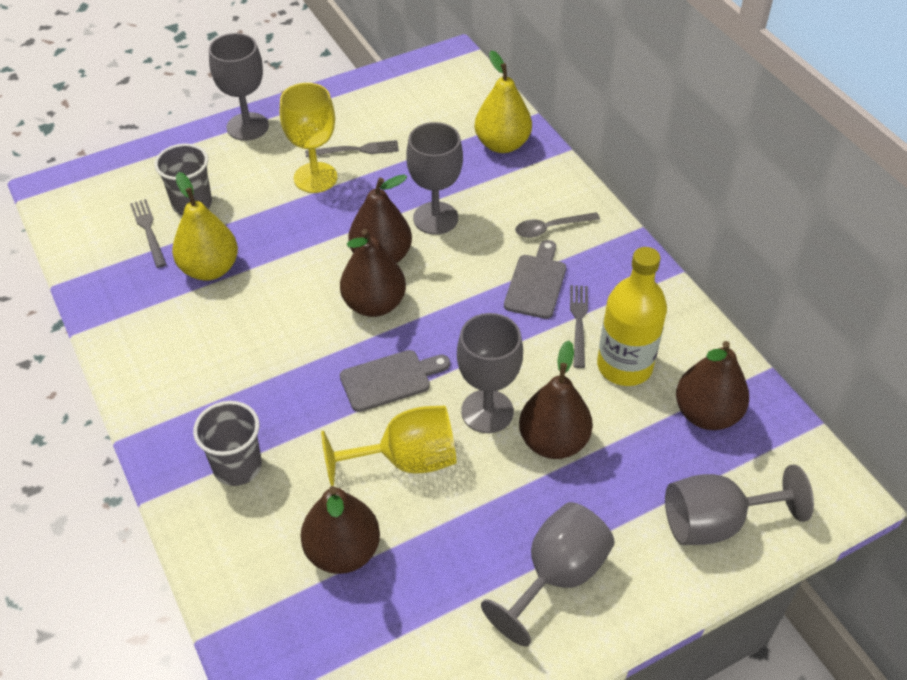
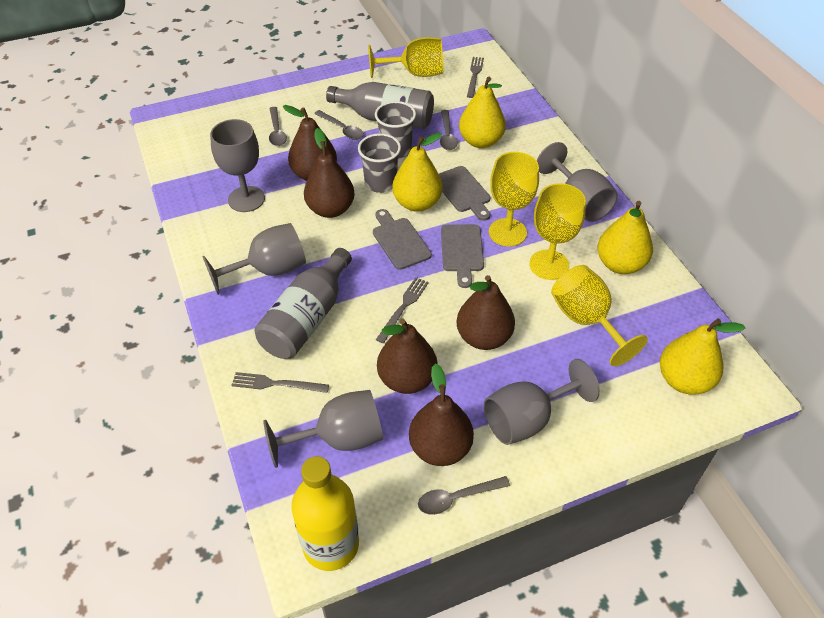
grey bottle: 0 -> 2
grey cutting board: 2 -> 3
grey spoon: 1 -> 4
yellow goblet: 2 -> 4
yellow pear: 2 -> 4

